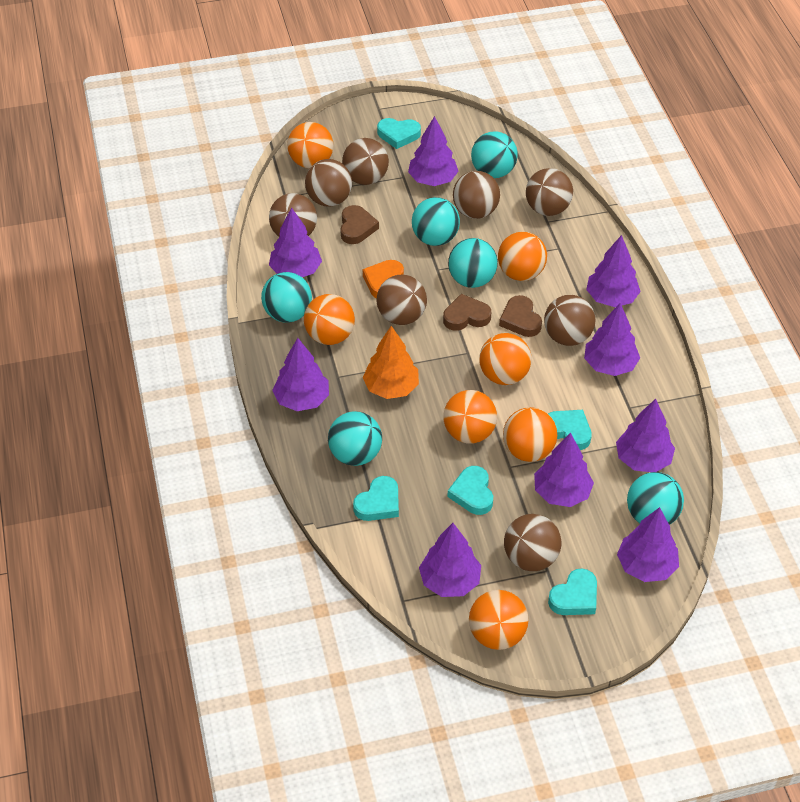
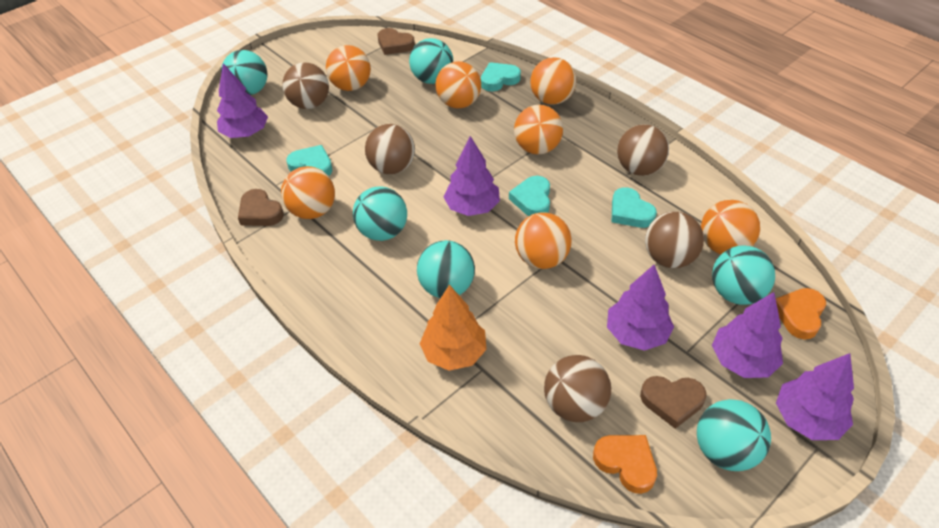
brown ball: 8 -> 5
orange heart: 1 -> 2
purple tree: 9 -> 5
turquoise heart: 5 -> 4

